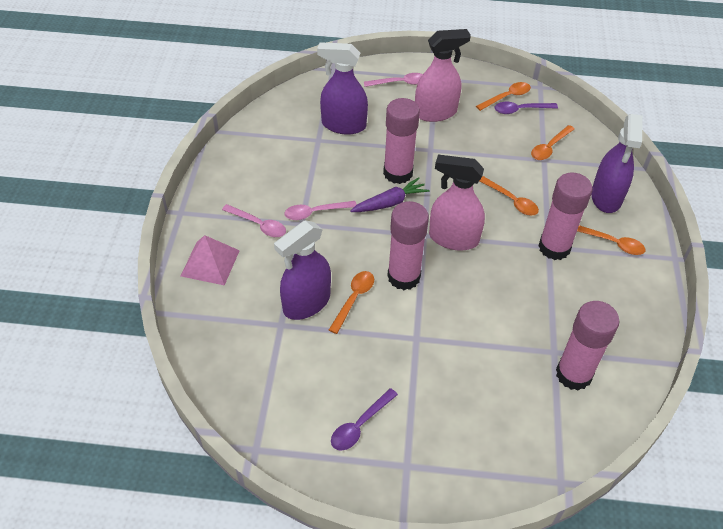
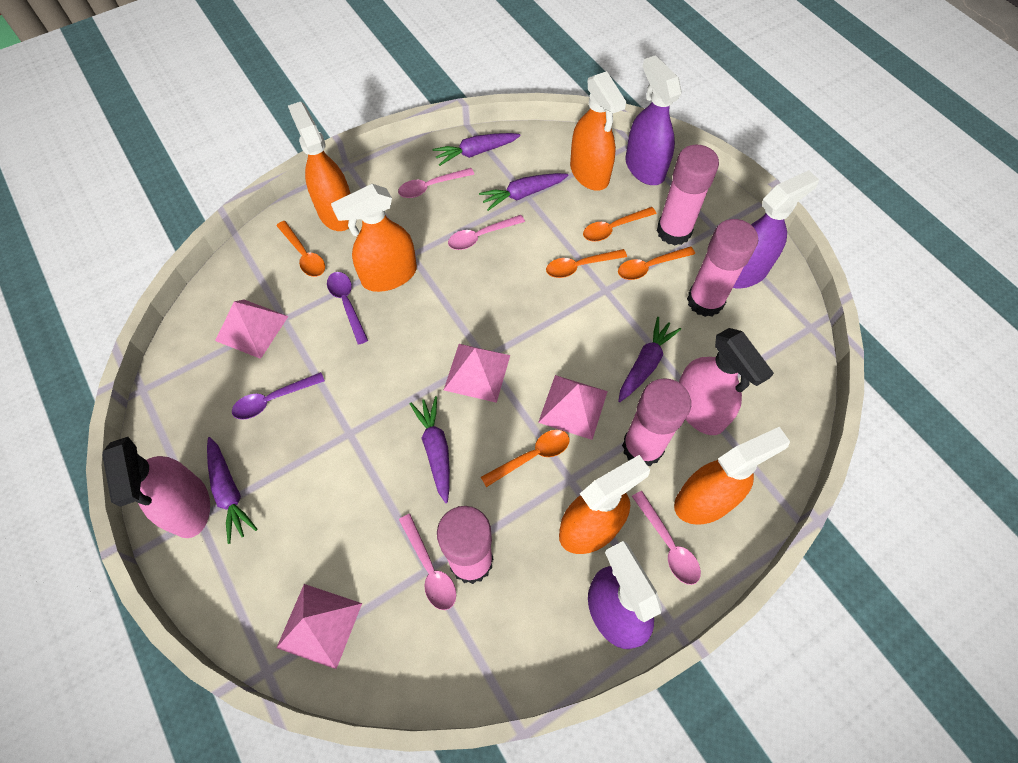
orange spray bottle: 0 -> 5
pink pyramid: 1 -> 4
pink spoon: 3 -> 4
purple carrot: 1 -> 5

